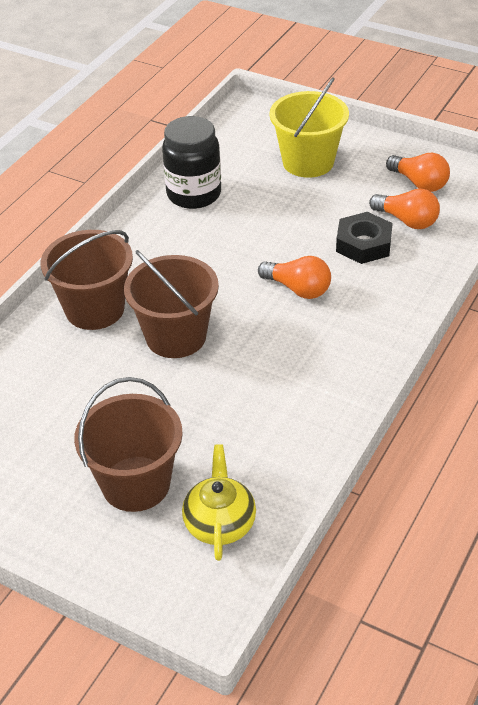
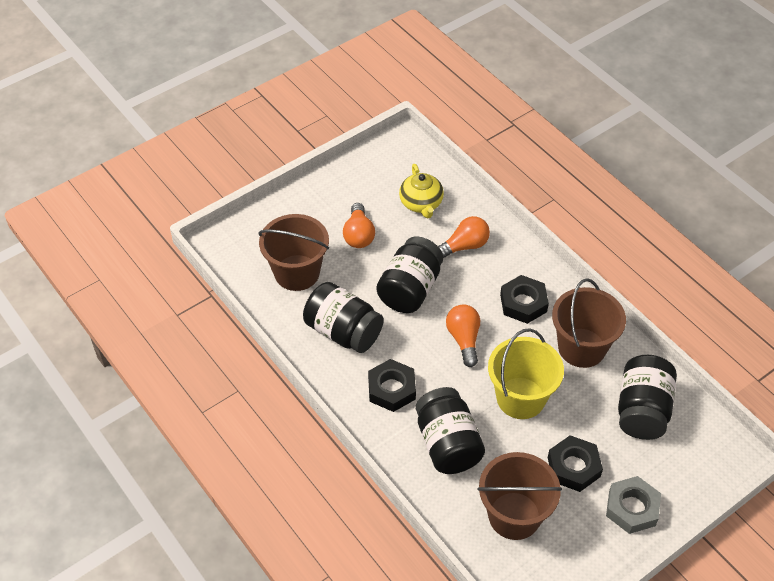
black jar: 1 -> 4
black nut: 1 -> 3
grey nut: 0 -> 1

